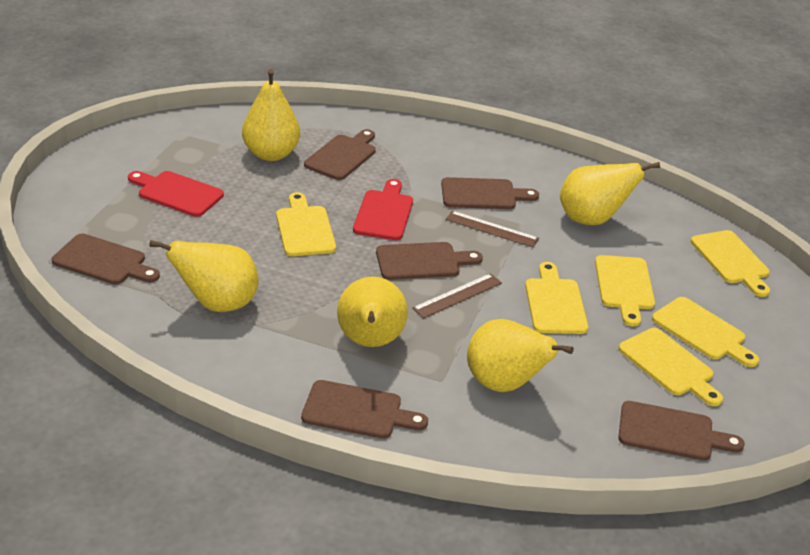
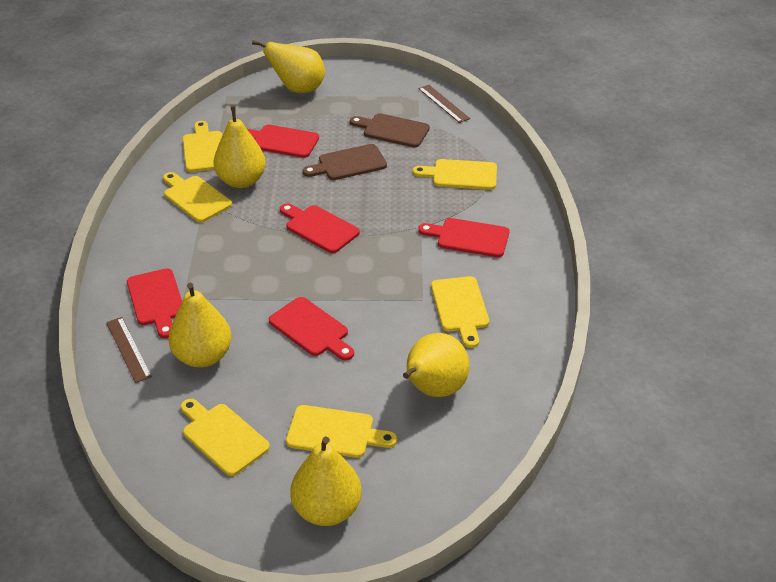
brown cutting board: 6 -> 2
red cutting board: 2 -> 5

